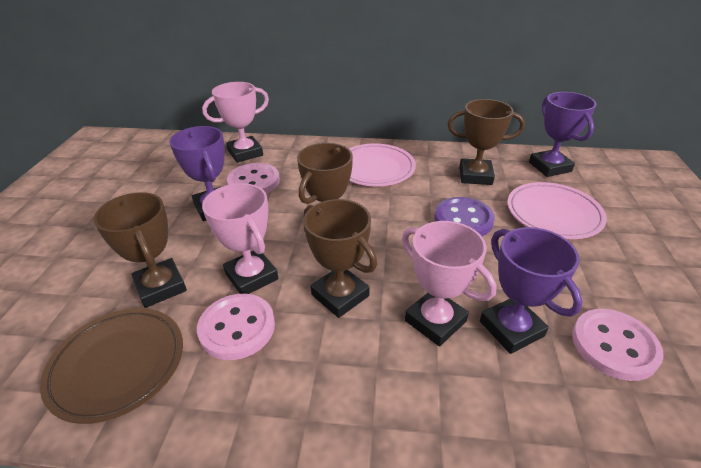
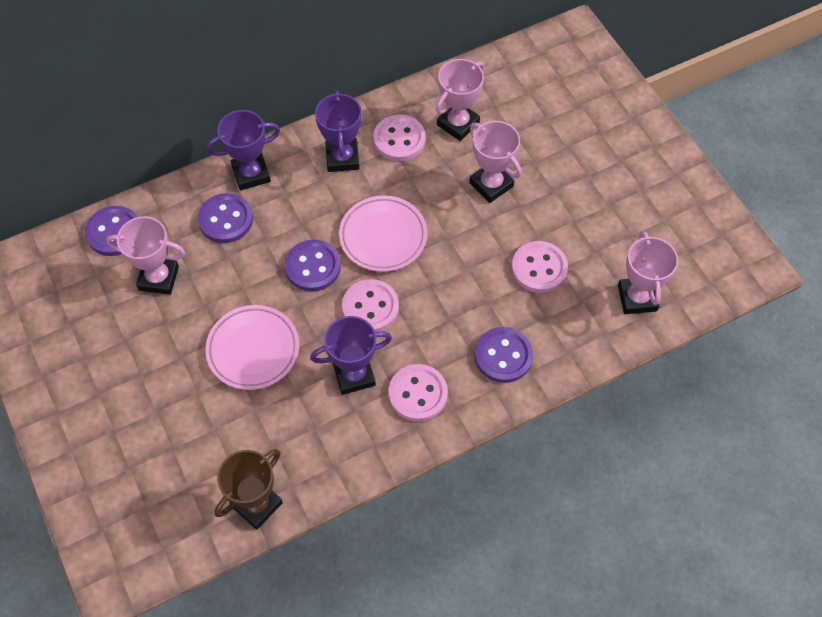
brown plate: 1 -> 0
brown trophy: 4 -> 1
pink button: 3 -> 4
pink trophy: 3 -> 4
purple button: 1 -> 4

